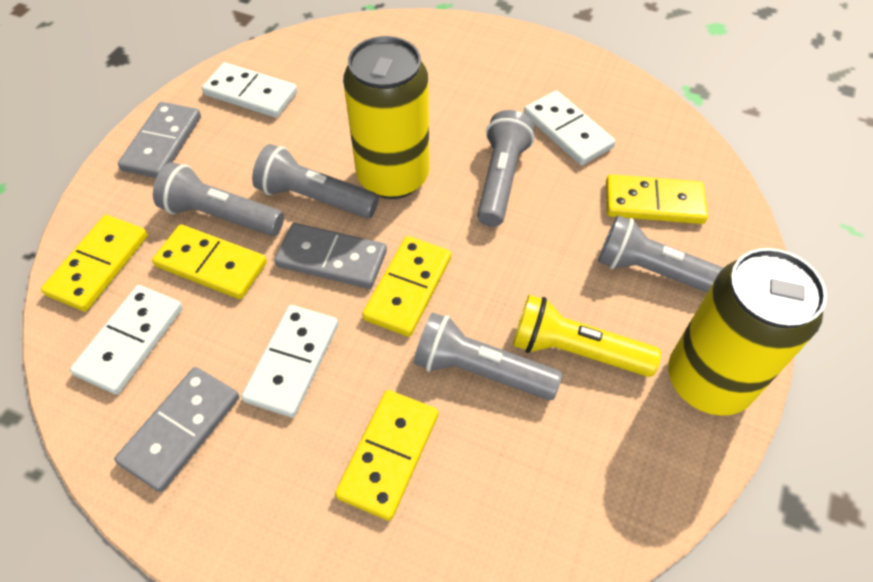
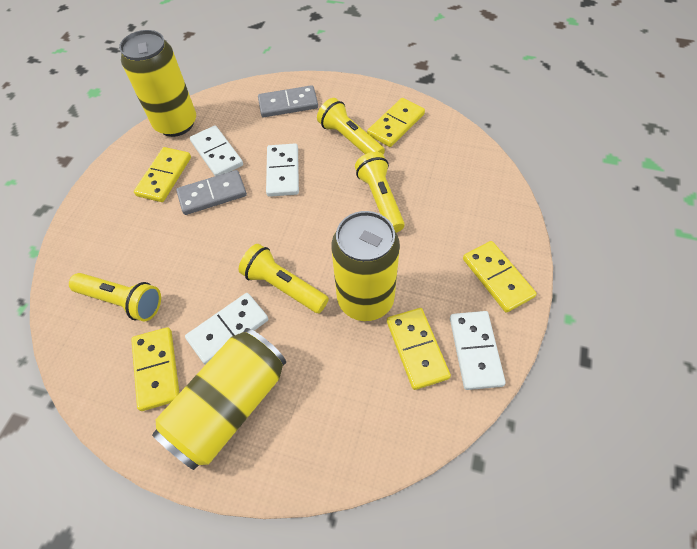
grey domino: 3 -> 2
grey flashlight: 5 -> 0
yellow can: 2 -> 3
yellow flashlight: 1 -> 4

